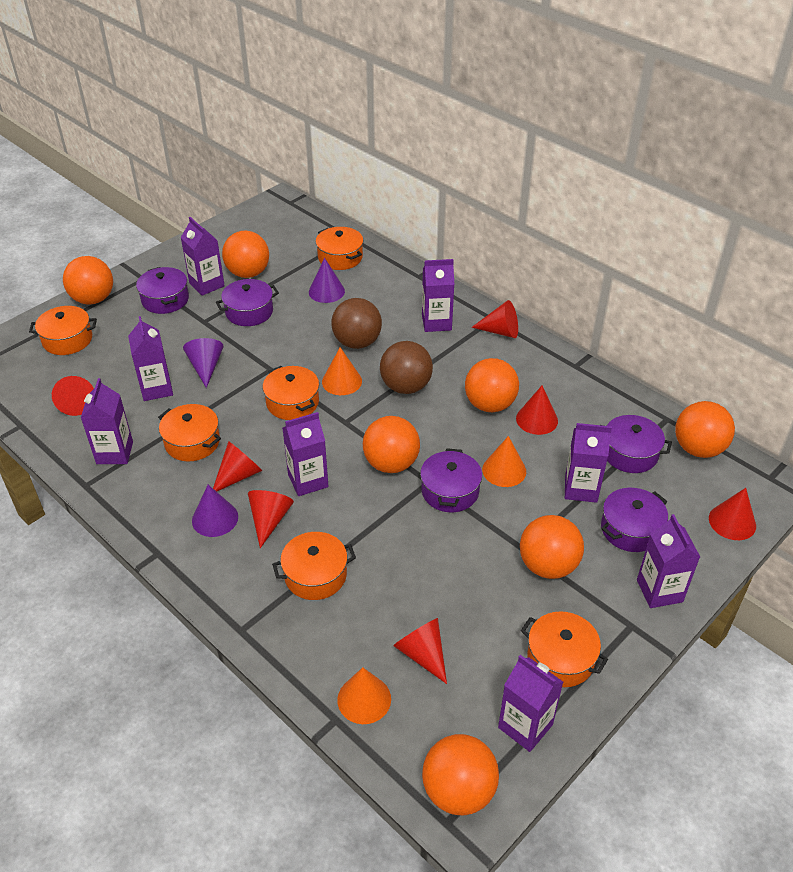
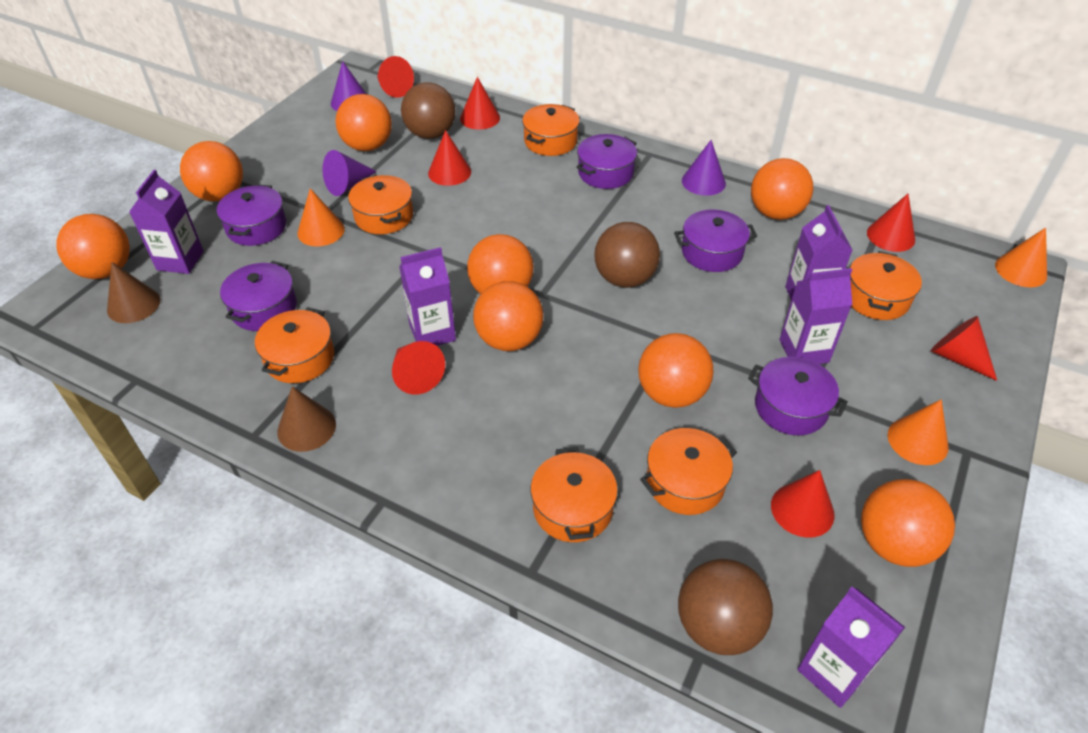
brown ball: 2 -> 3
brown cone: 0 -> 2
orange ball: 7 -> 8
purple carton: 8 -> 5

